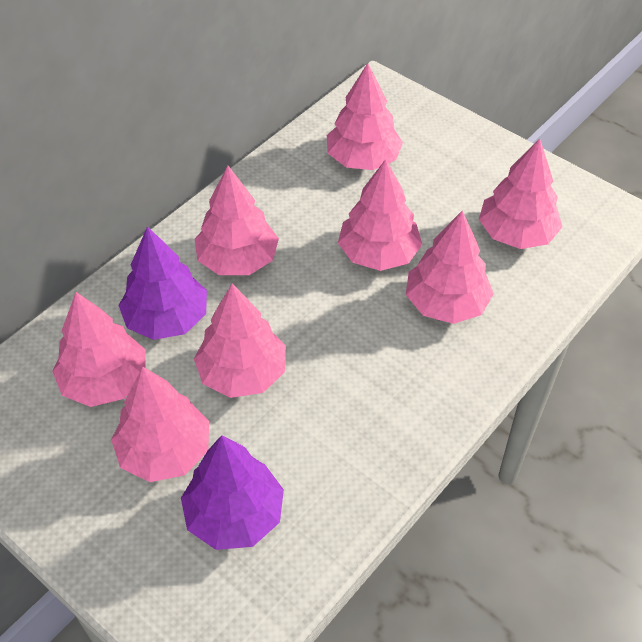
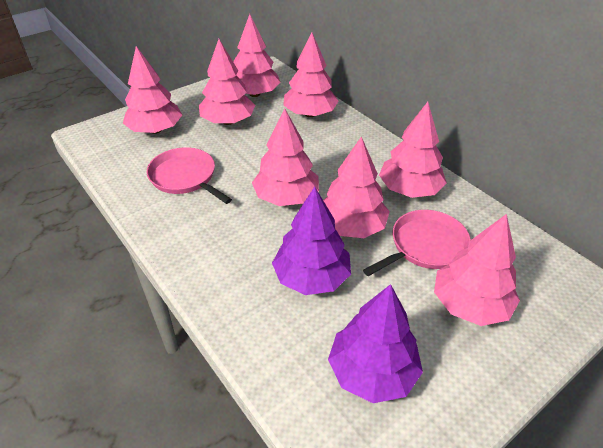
pink pan: 0 -> 2

